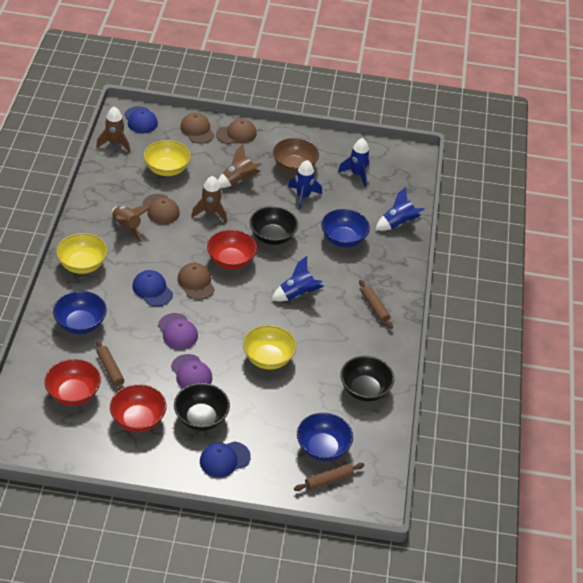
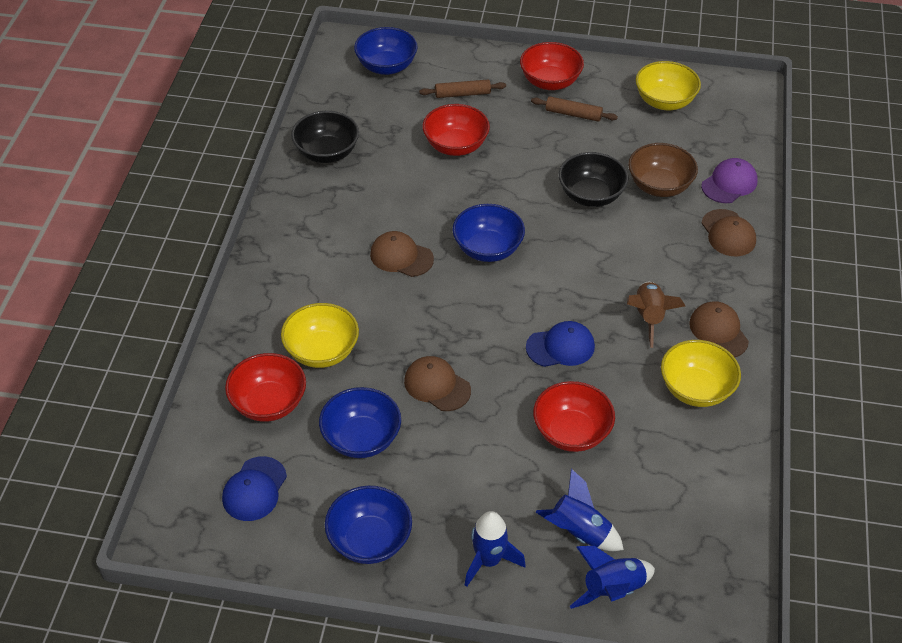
black bowl: 3 -> 2
blue bowl: 3 -> 4
blue cap: 3 -> 2
blue rocket: 4 -> 3
brown rocket: 4 -> 1
brown rolling pin: 3 -> 2
purple cap: 2 -> 1
red bowl: 3 -> 4

